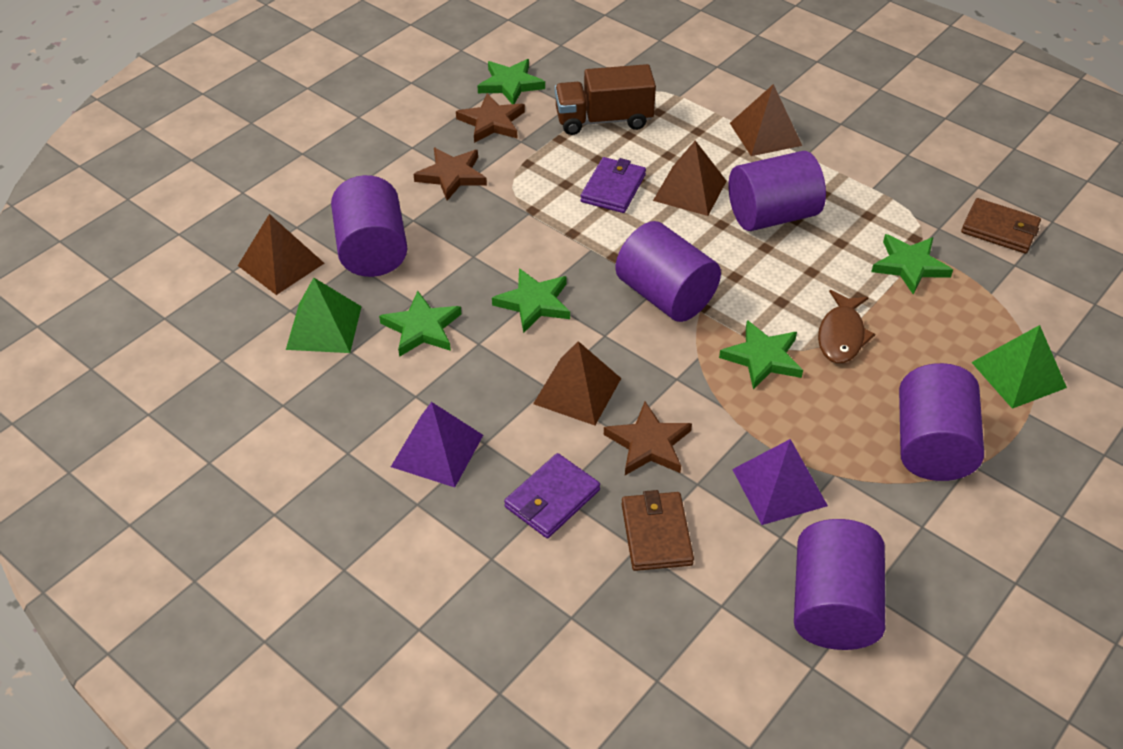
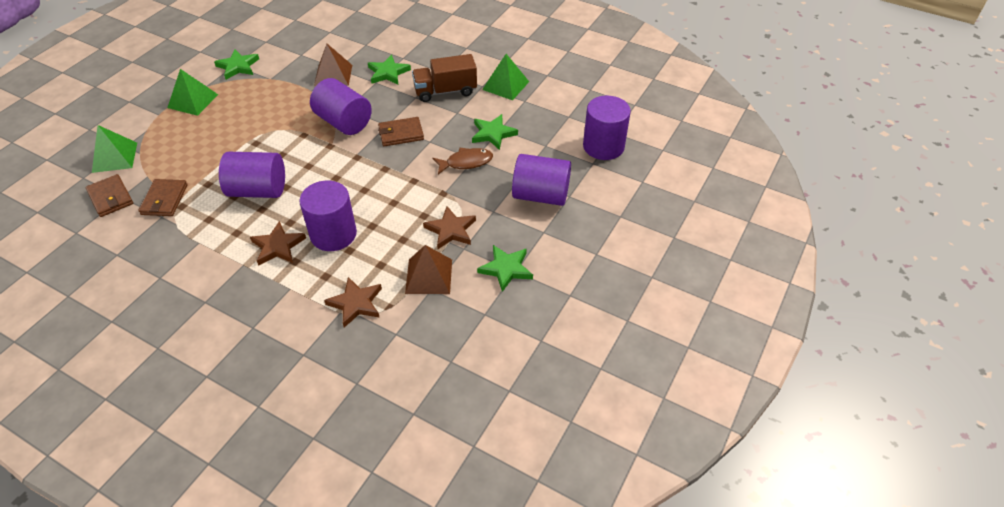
brown pyramid: 4 -> 2
brown wallet: 2 -> 3
green pyramid: 2 -> 3
green star: 5 -> 4
purple pyramid: 2 -> 0
purple wallet: 2 -> 0

